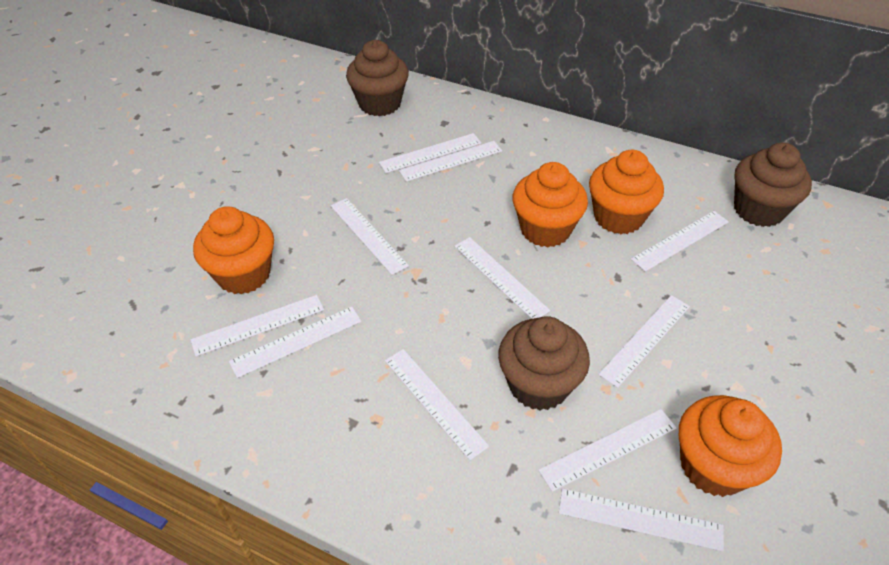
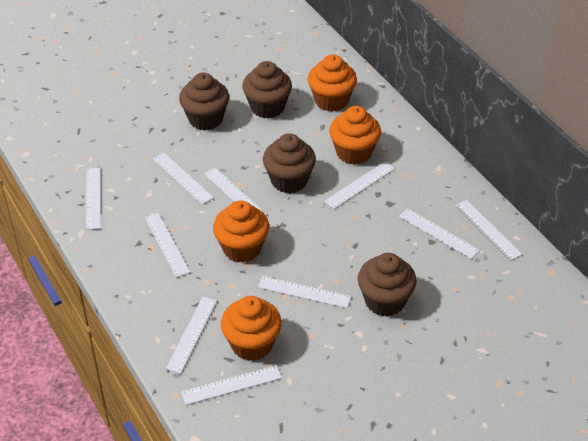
brown cupcake: 3 -> 4
white ruler: 11 -> 10

